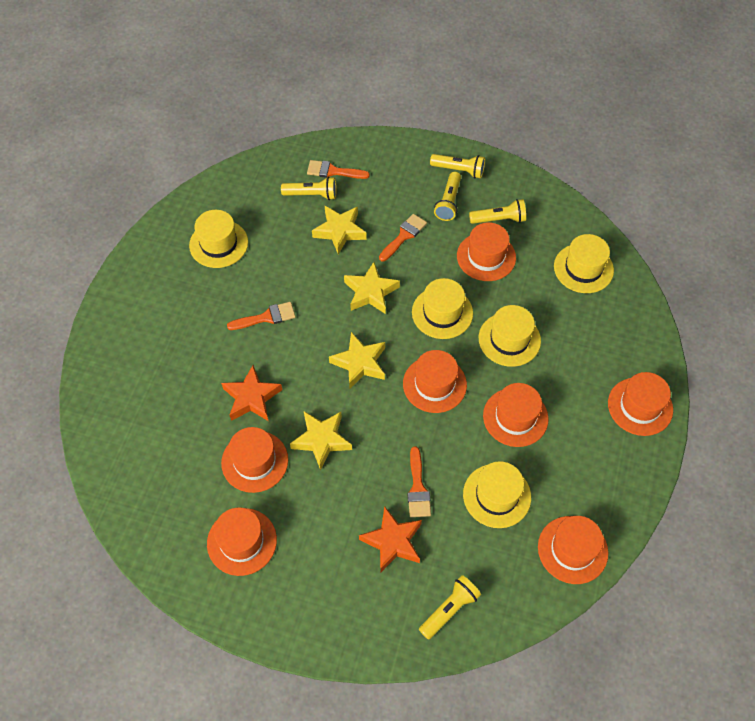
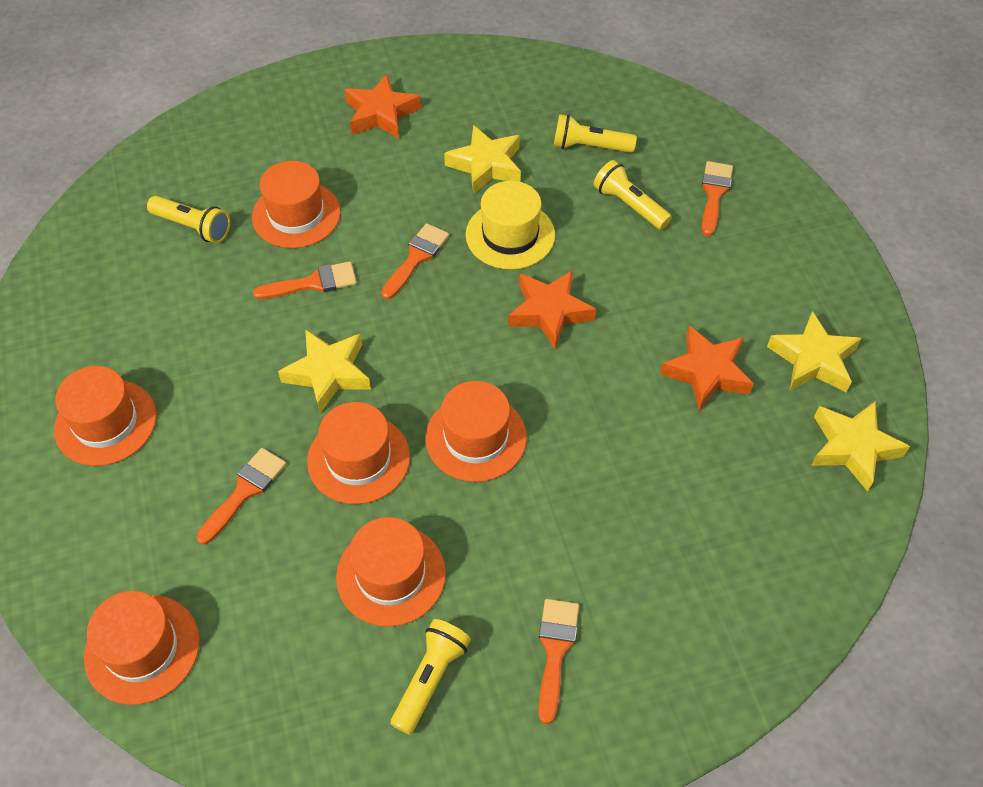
orange brush: 4 -> 5
orange hat: 7 -> 6
orange star: 2 -> 3
yellow flashlight: 5 -> 4
yellow hat: 5 -> 1

